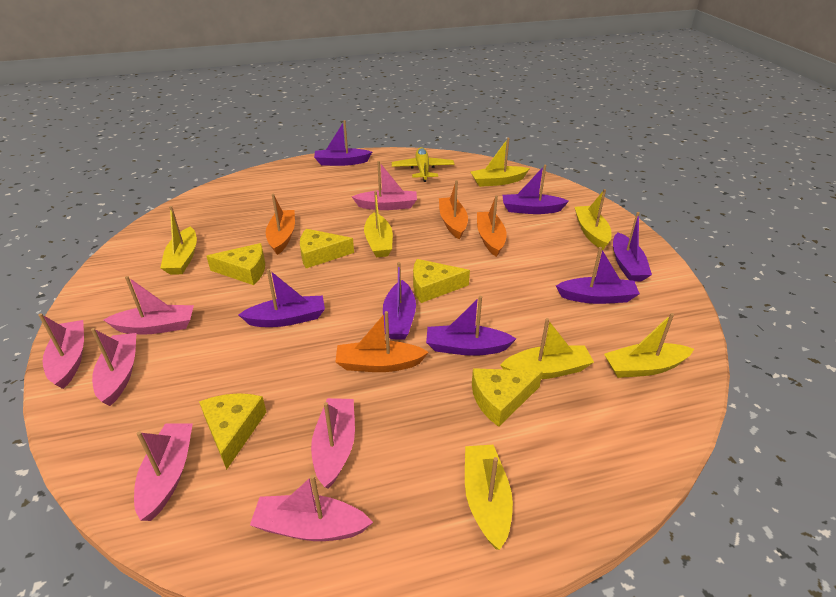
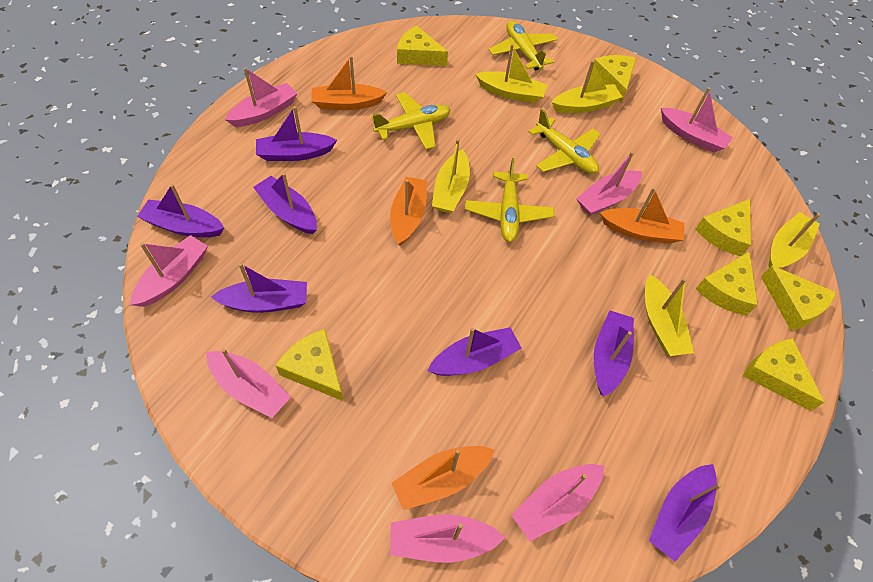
yellow boat: 7 -> 5
yellow cheese: 5 -> 7
yellow plane: 1 -> 4

